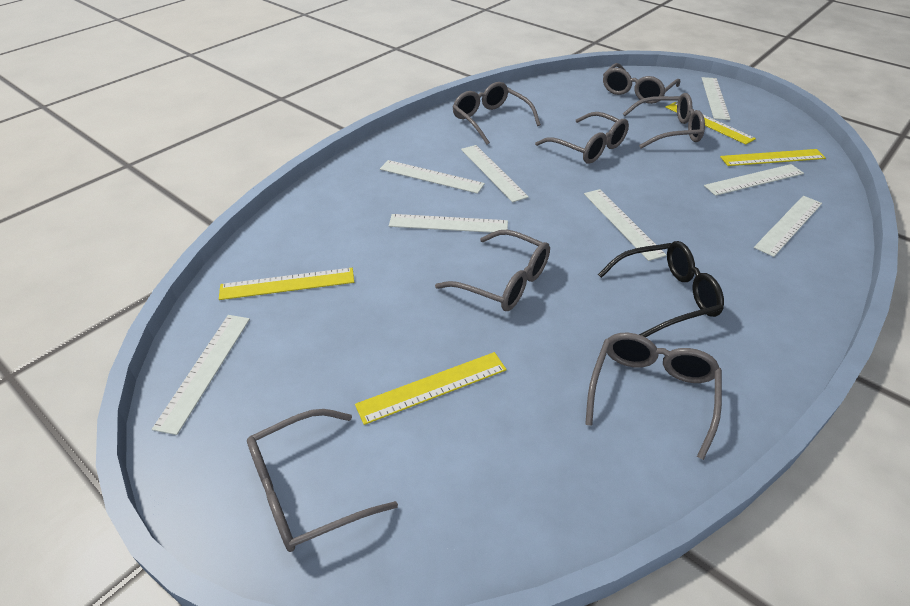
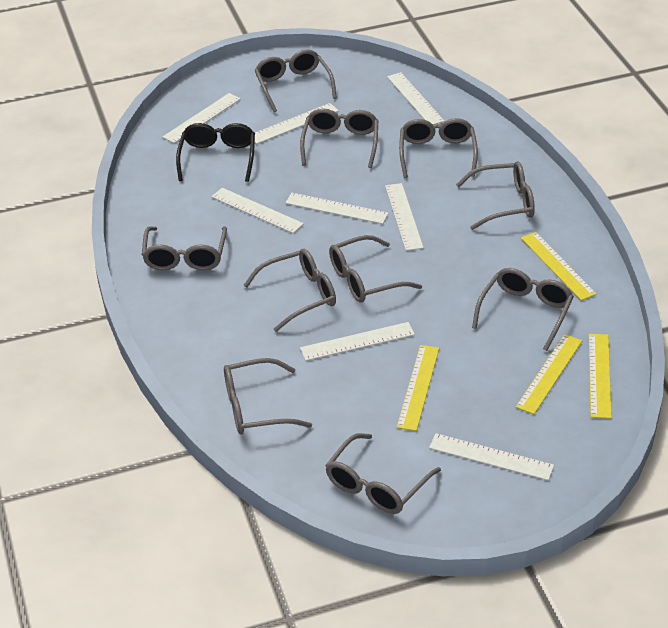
grey glasses: 7 -> 10

